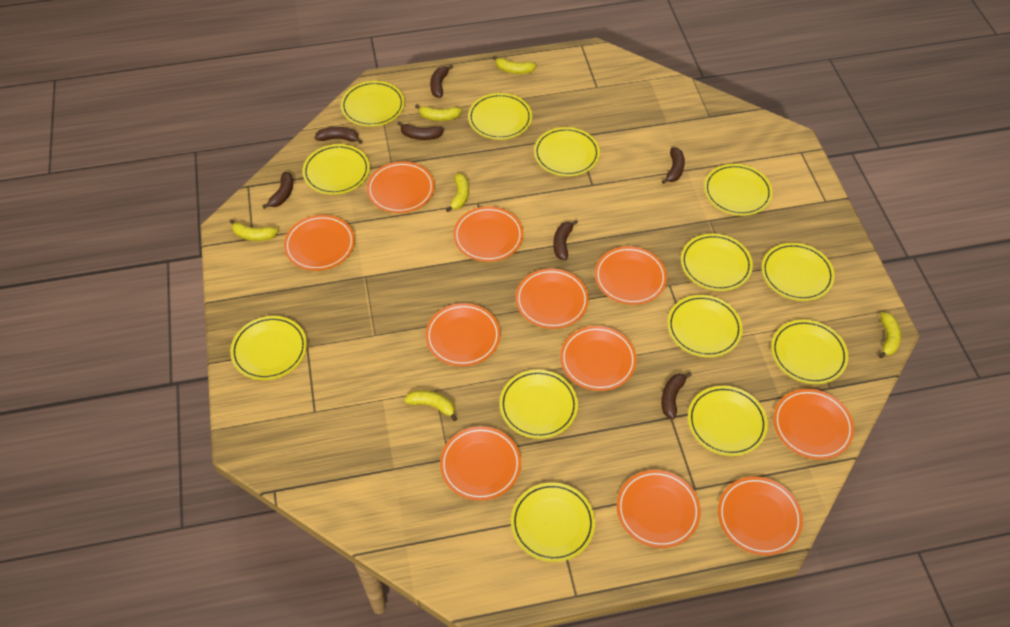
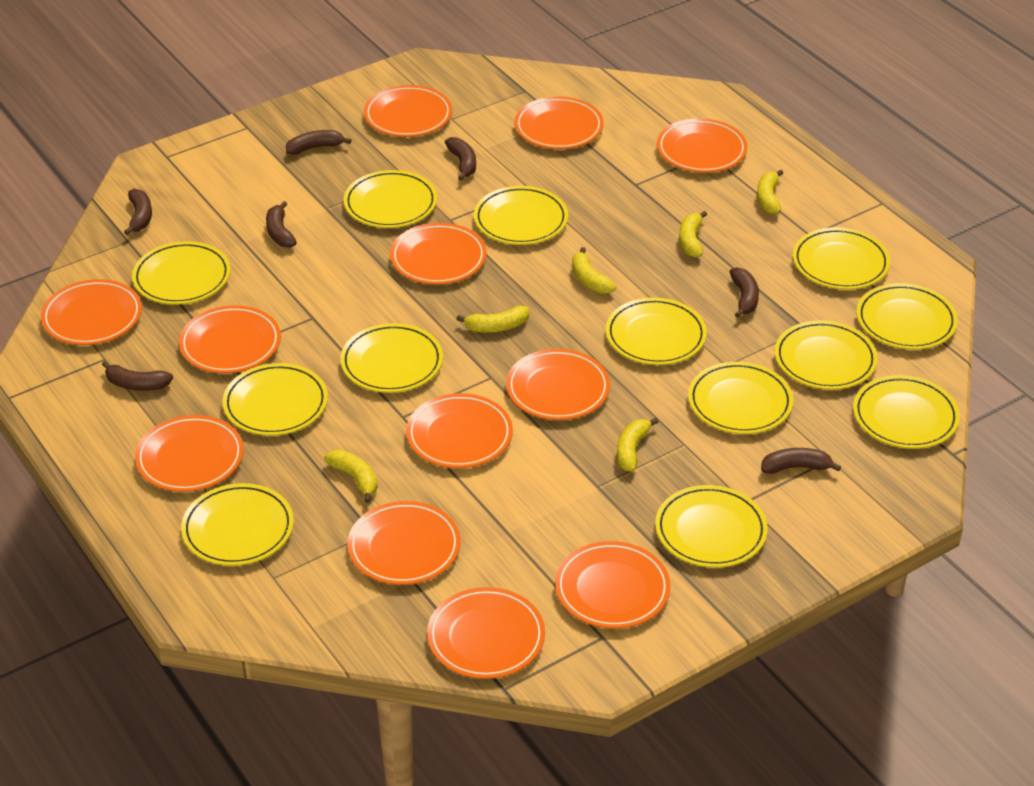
orange plate: 11 -> 12

